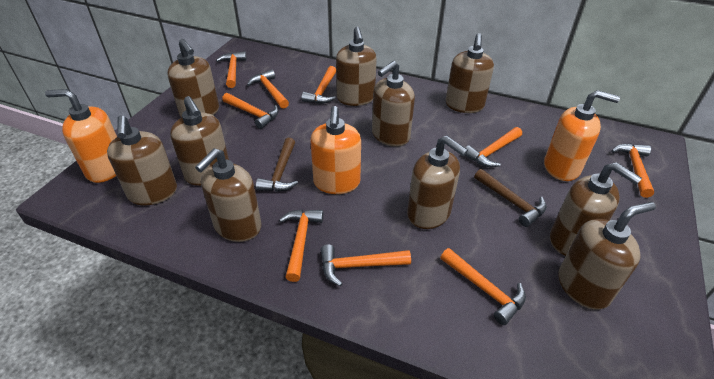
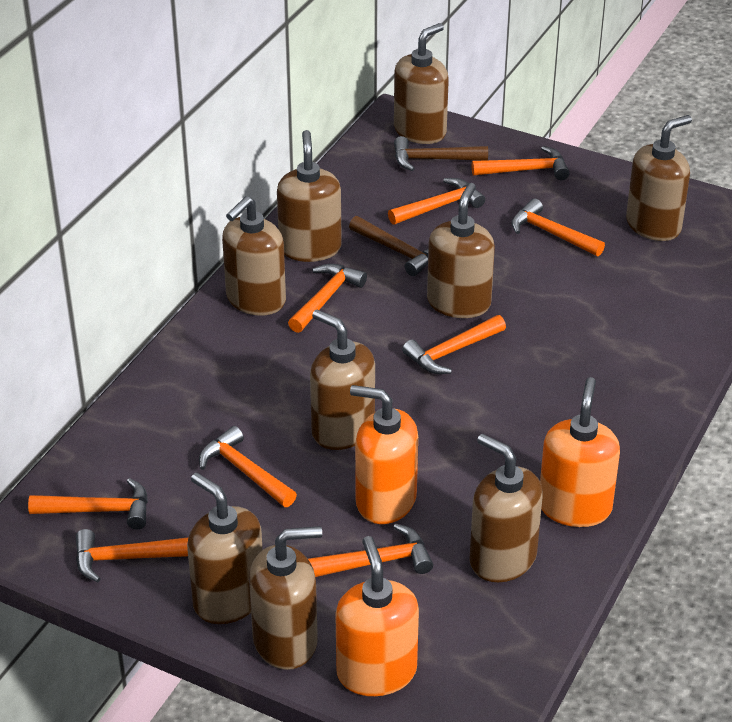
brown soap dispenser: 10 -> 9

